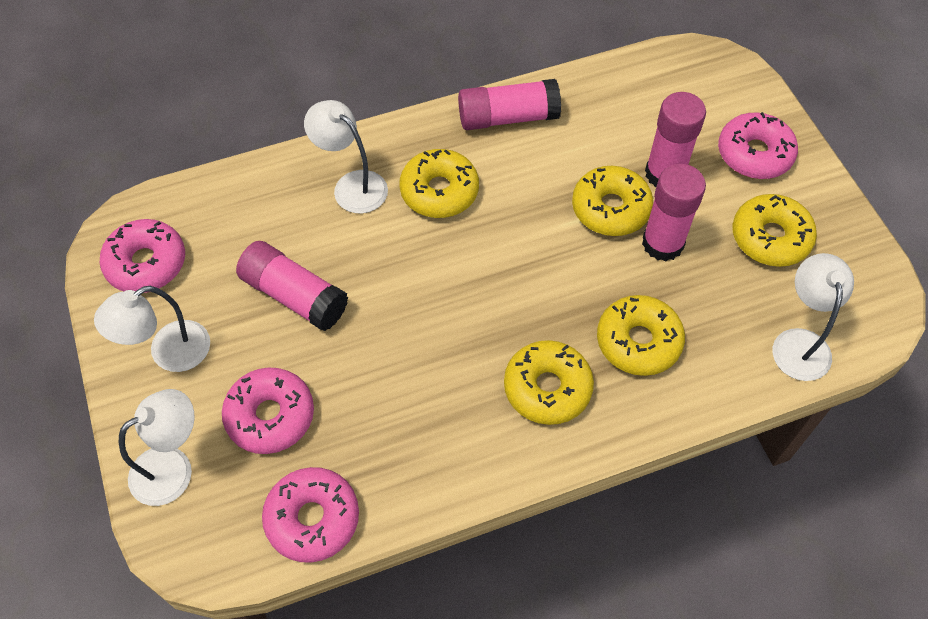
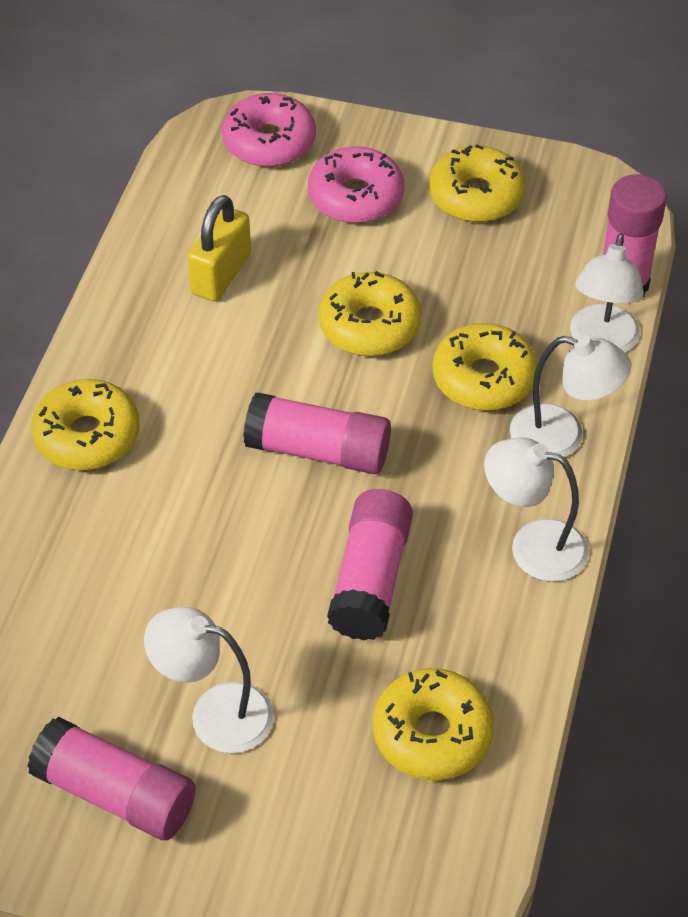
pink donut: 4 -> 2
yellow padlock: 0 -> 1

